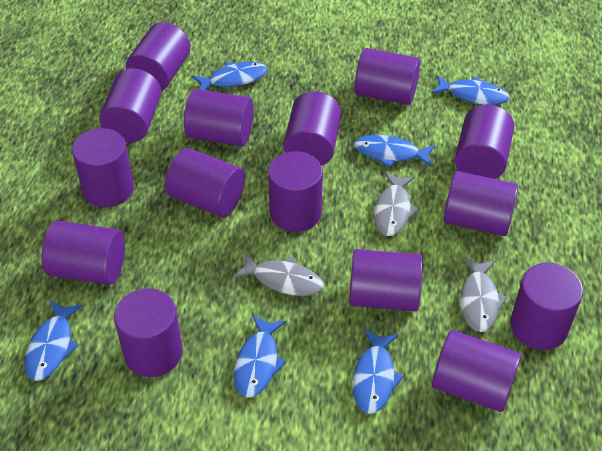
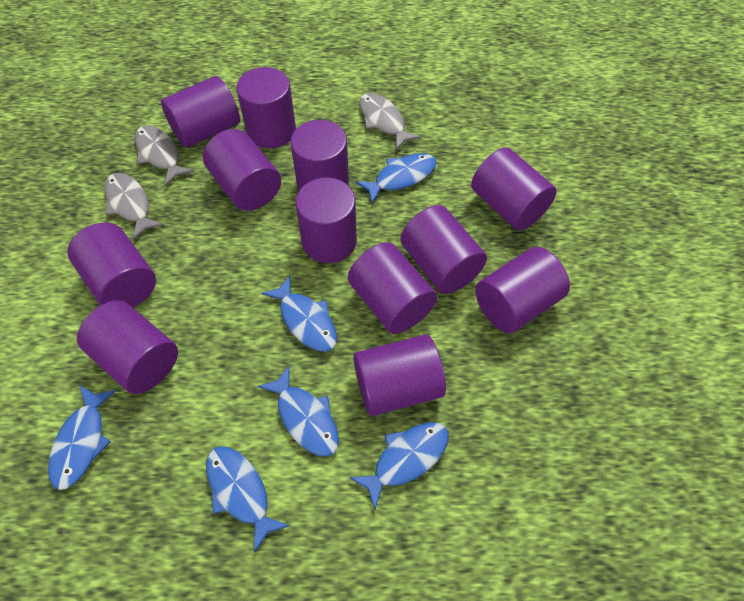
purple cylinder: 15 -> 12

